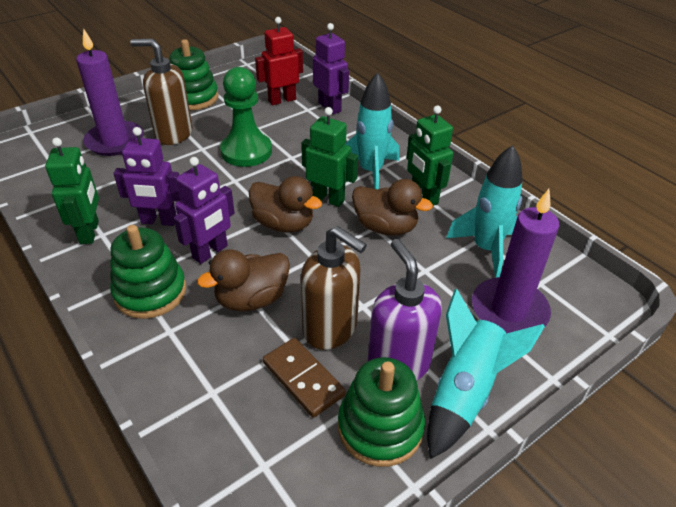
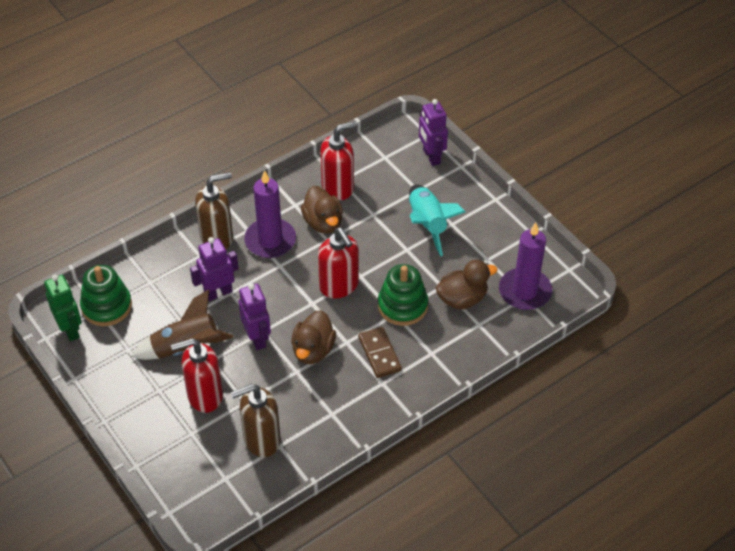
brown rocket: 0 -> 1
green pawn: 1 -> 0
green robot: 3 -> 1
green stacking toy: 3 -> 2
purple soap dispenser: 1 -> 0
red robot: 1 -> 0
red soap dispenser: 0 -> 3
turquoise rocket: 3 -> 1

